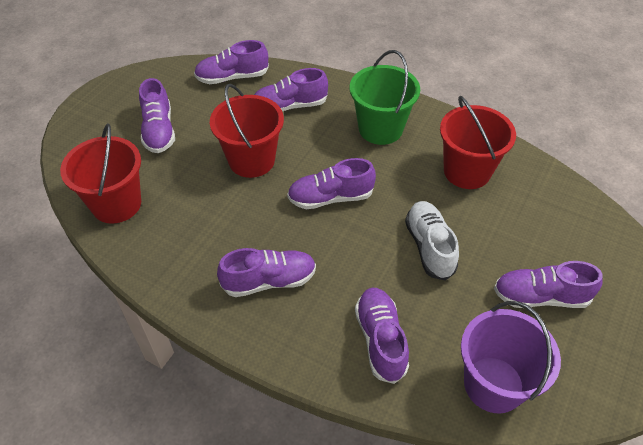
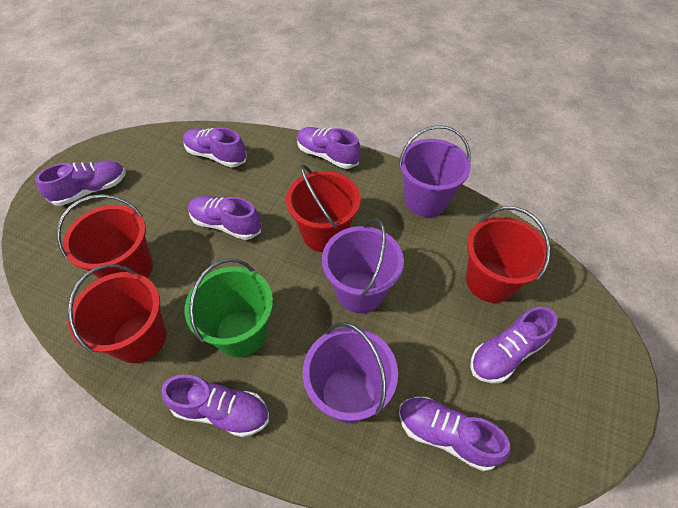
purple bucket: 1 -> 3
red bucket: 3 -> 4
white shoe: 1 -> 0

